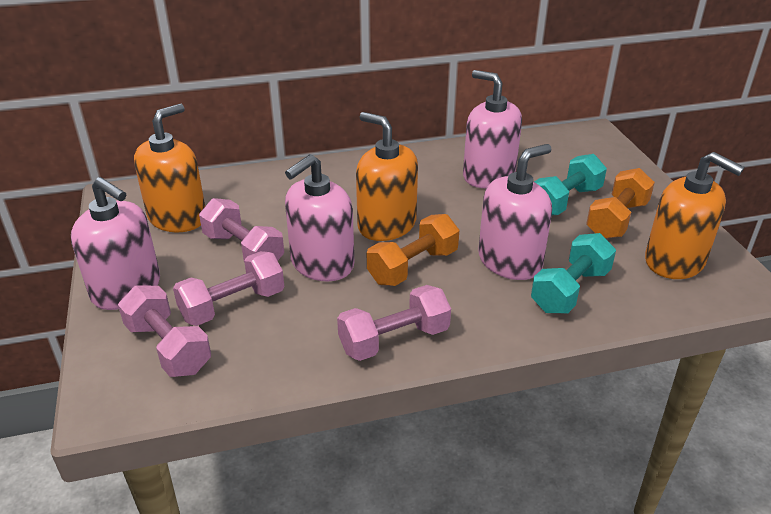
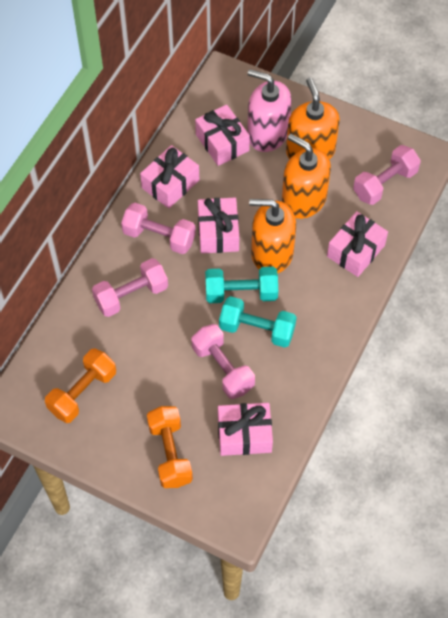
pink gift: 0 -> 5
pink soap dispenser: 4 -> 1

